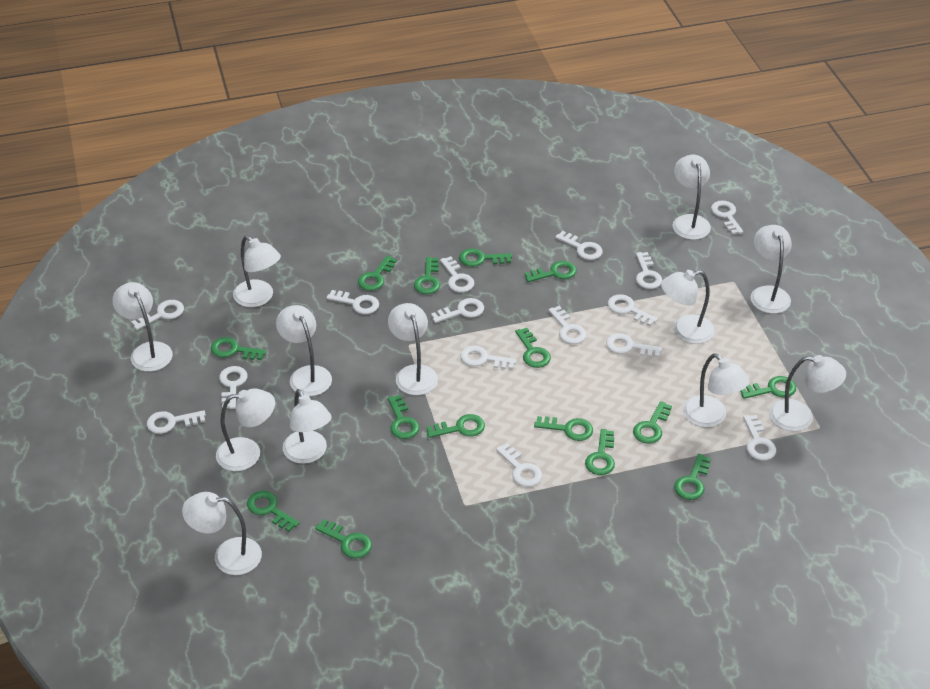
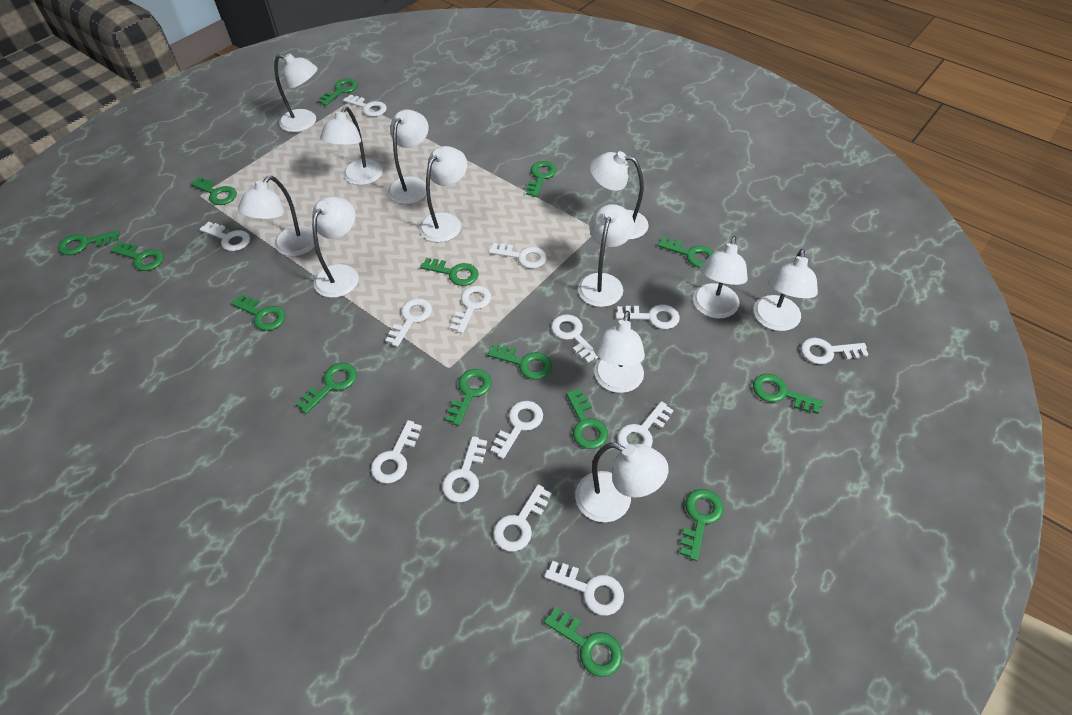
white key: 15 -> 14

